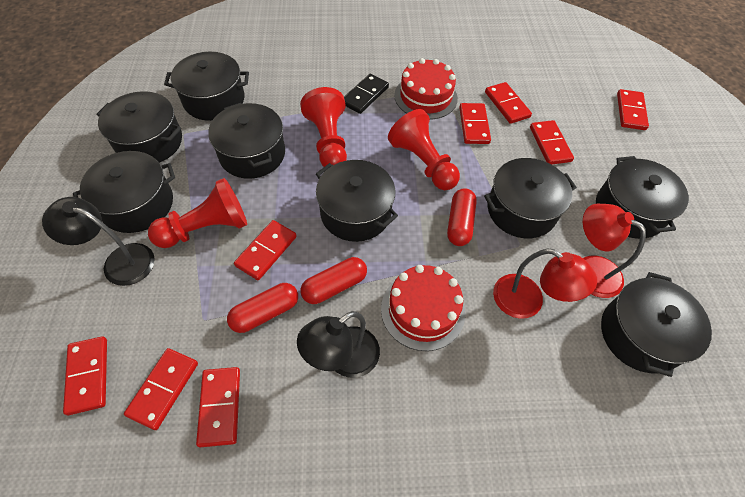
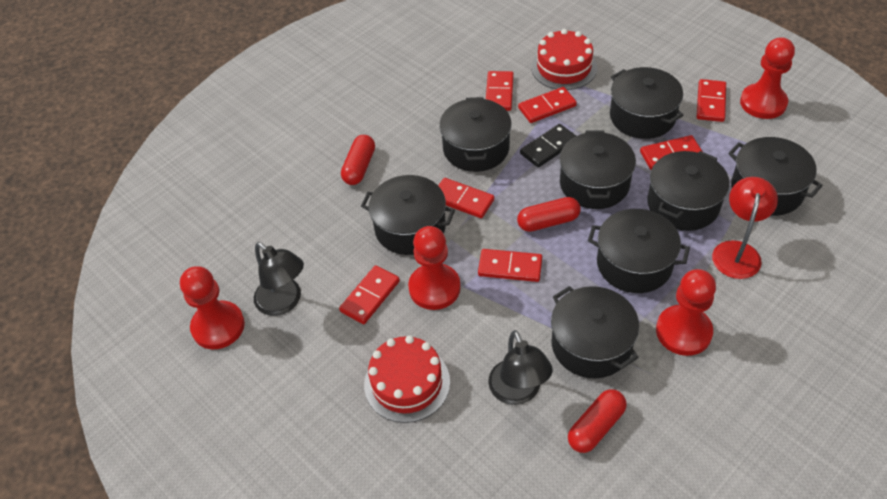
red domino: 8 -> 7
red lamp: 2 -> 1
red pawn: 3 -> 4

